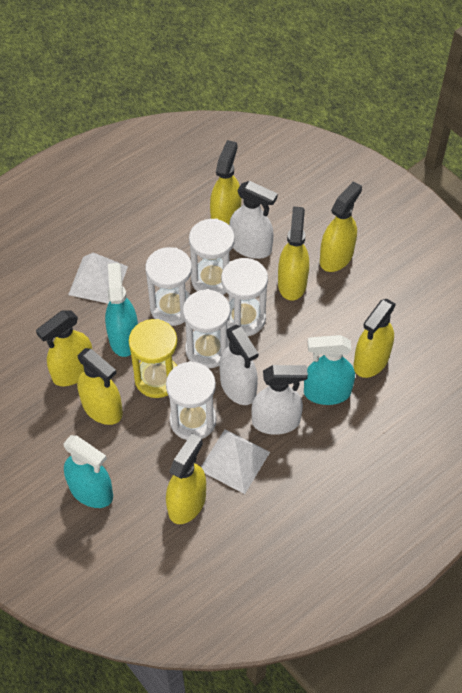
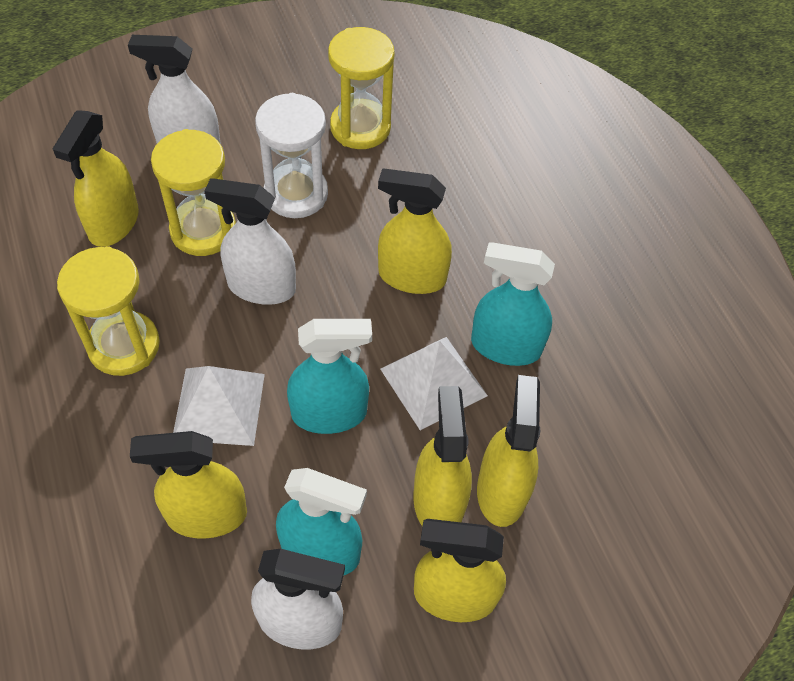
white hourglass: 5 -> 1
yellow hourglass: 1 -> 3
yellow spray bottle: 7 -> 6

